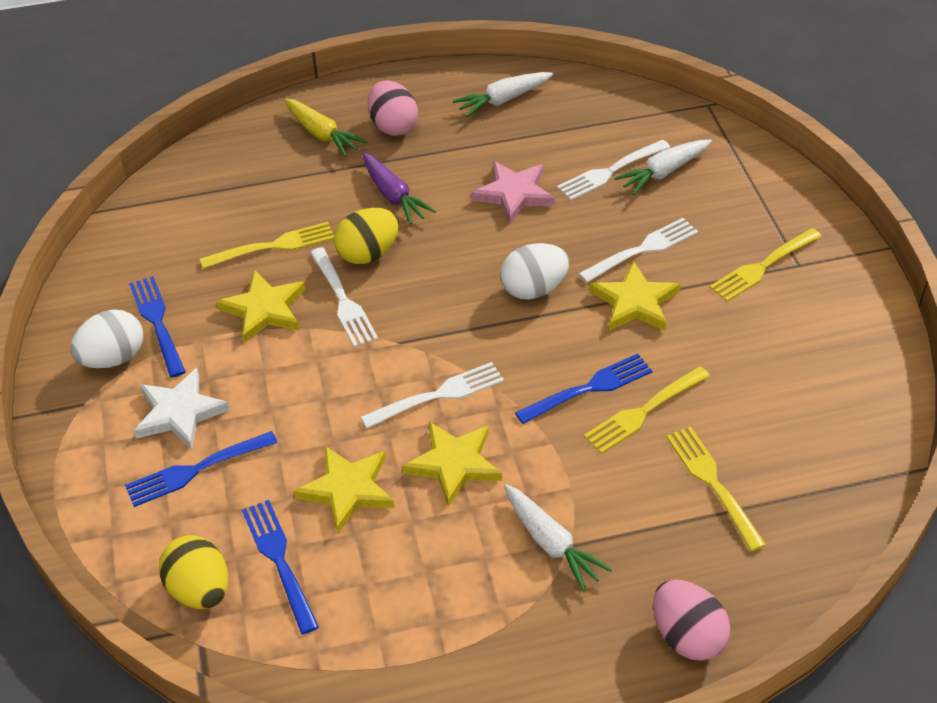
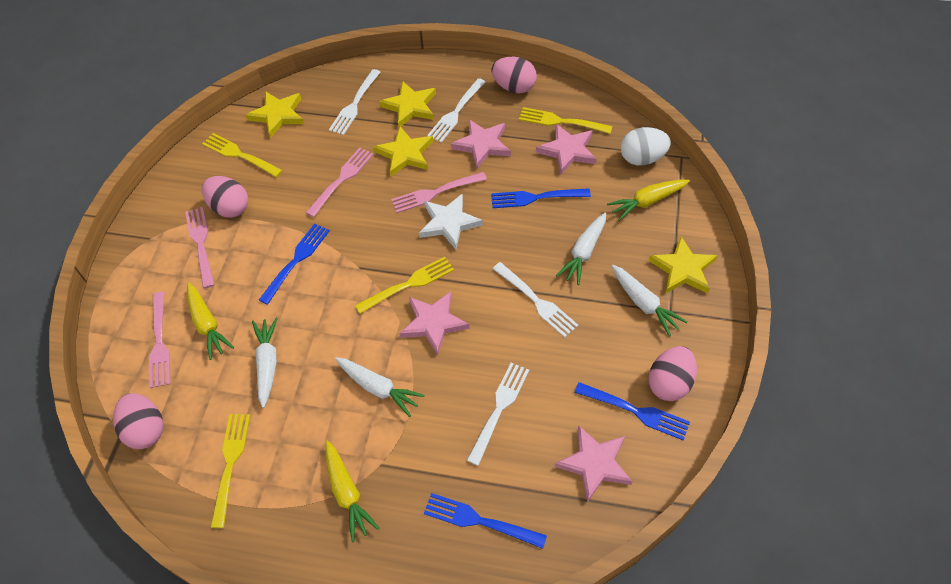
pink egg: 2 -> 4
pink fork: 0 -> 4
pink star: 1 -> 4
purple carrot: 1 -> 0
white carrot: 3 -> 4
white egg: 2 -> 1
yellow carrot: 1 -> 3
yellow egg: 2 -> 0

